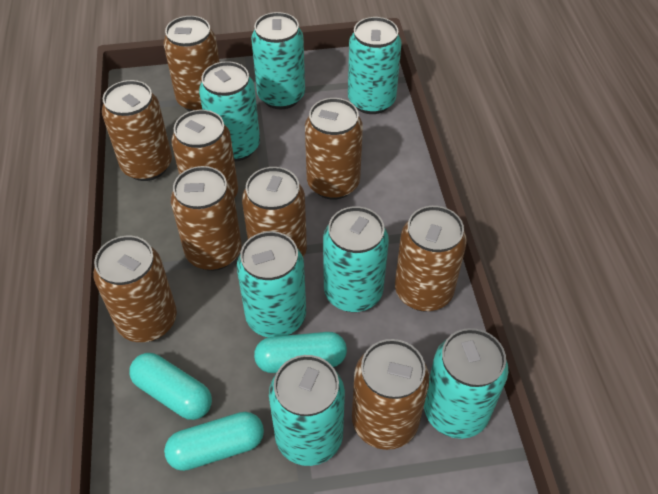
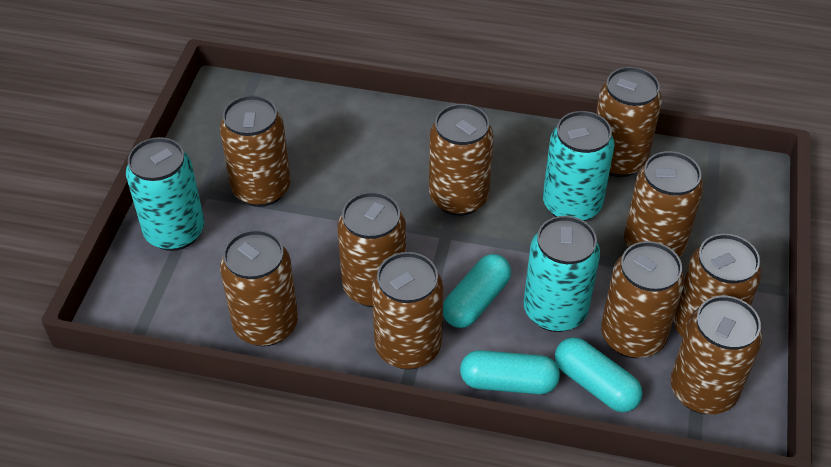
brown can: 9 -> 10
turquoise can: 7 -> 3

